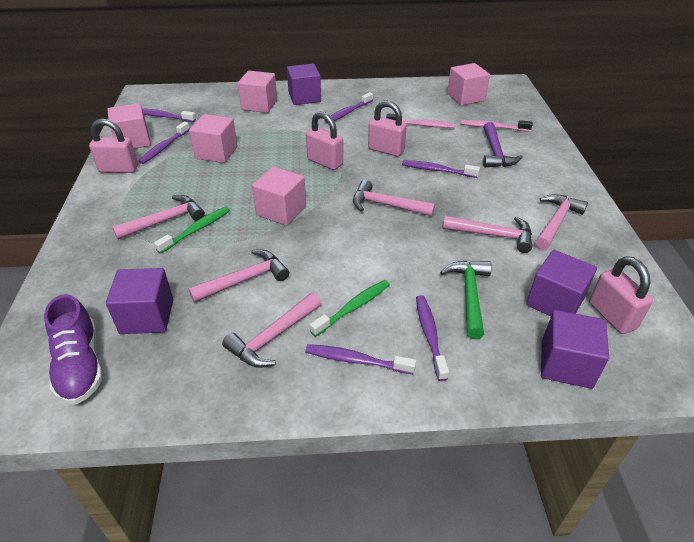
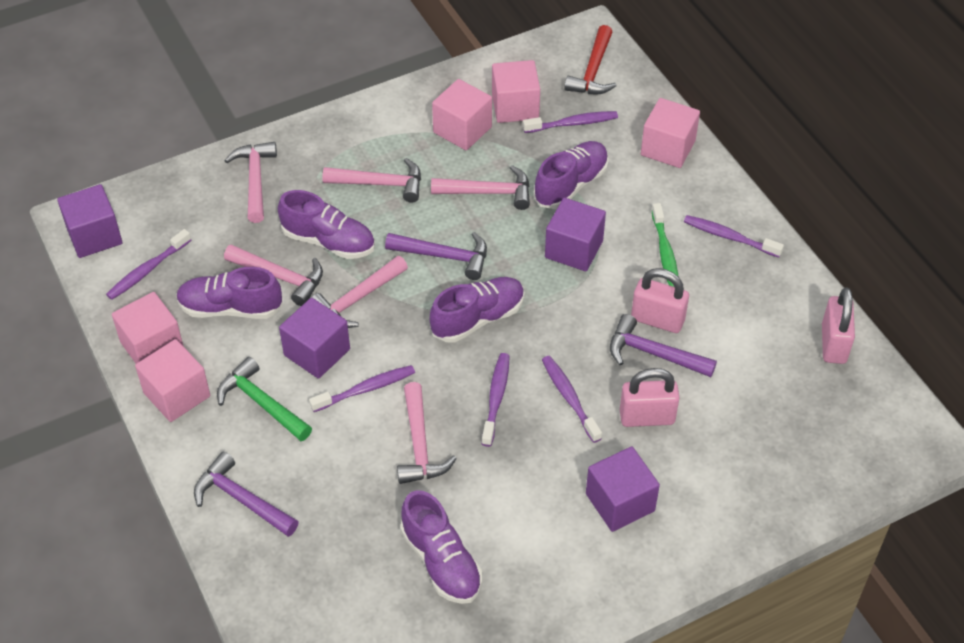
green toothbrush: 2 -> 1
pink padlock: 4 -> 3
pink toothbrush: 2 -> 0
purple hammer: 1 -> 3
purple shoe: 1 -> 5
red hammer: 0 -> 1

